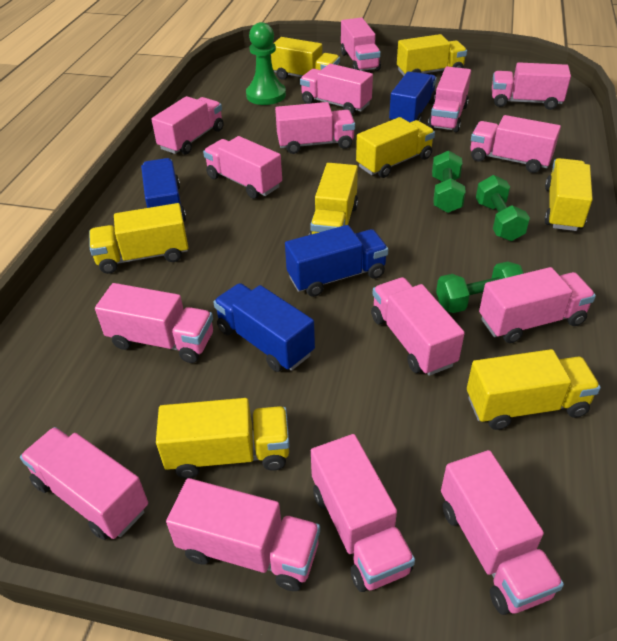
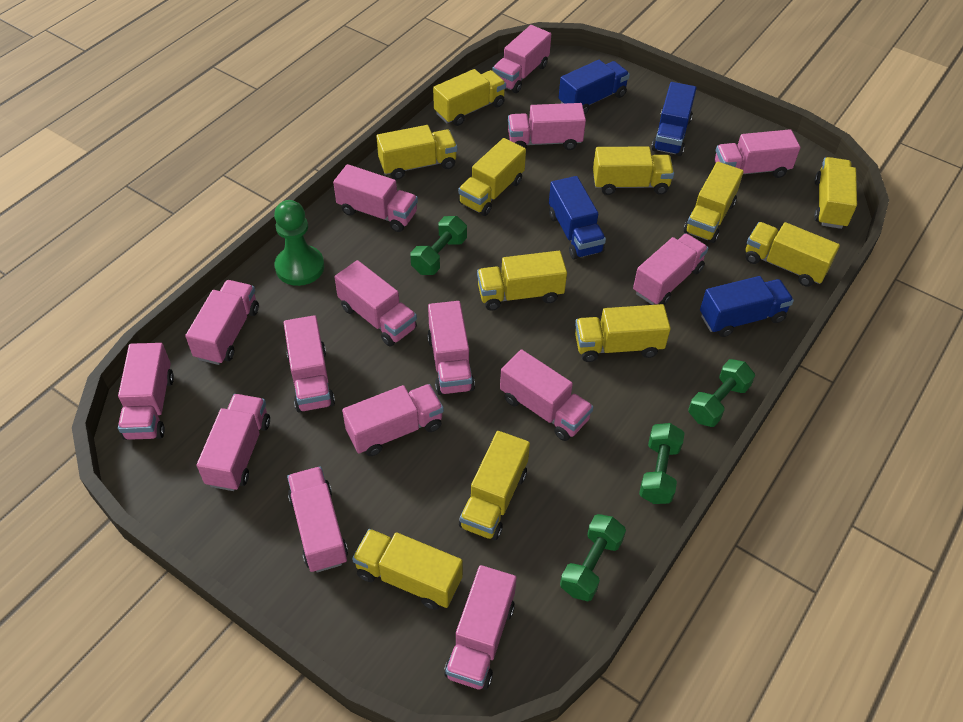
green dumbbell: 3 -> 4
yellow truck: 8 -> 11

